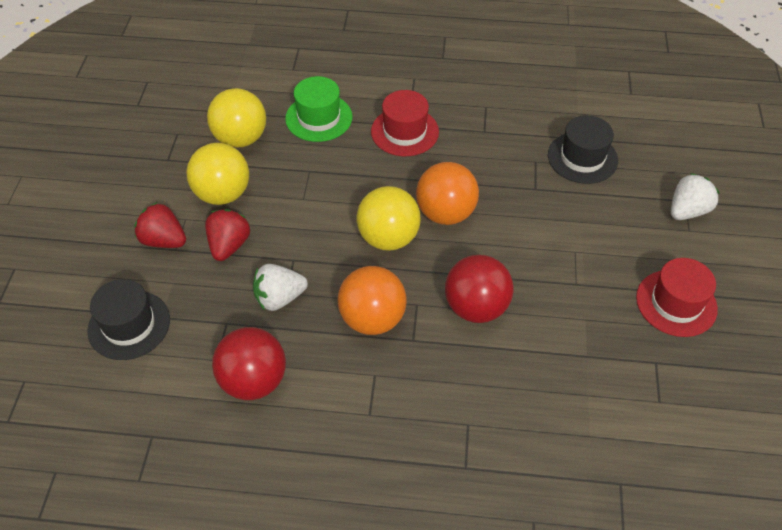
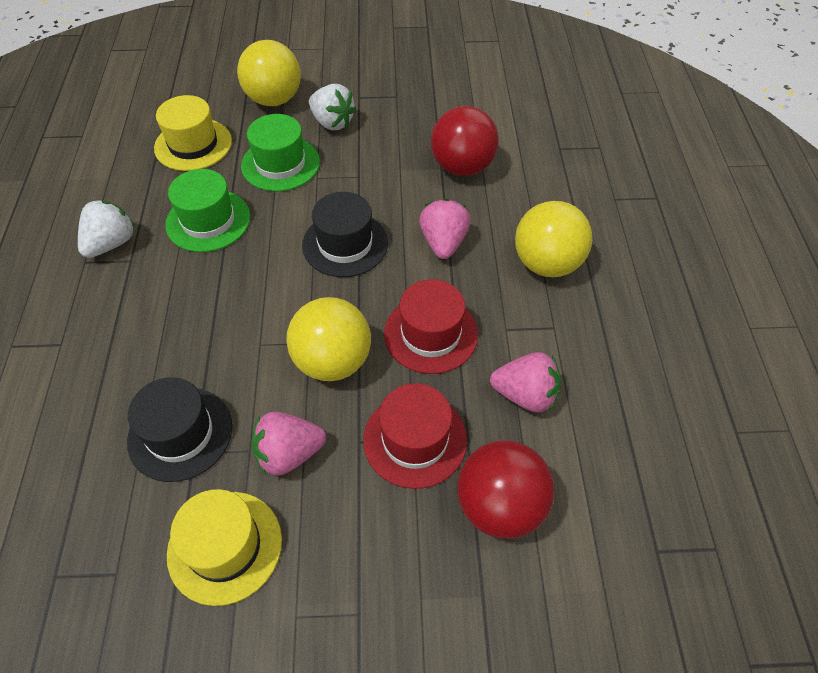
green hat: 1 -> 2
orange ball: 2 -> 0
pink strawberry: 0 -> 3
red strawberry: 2 -> 0
yellow hat: 0 -> 2

